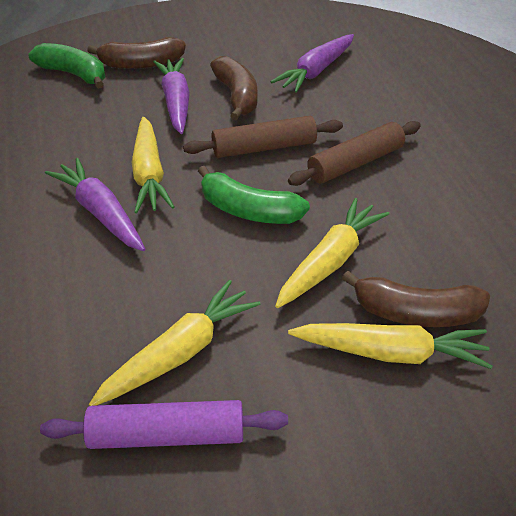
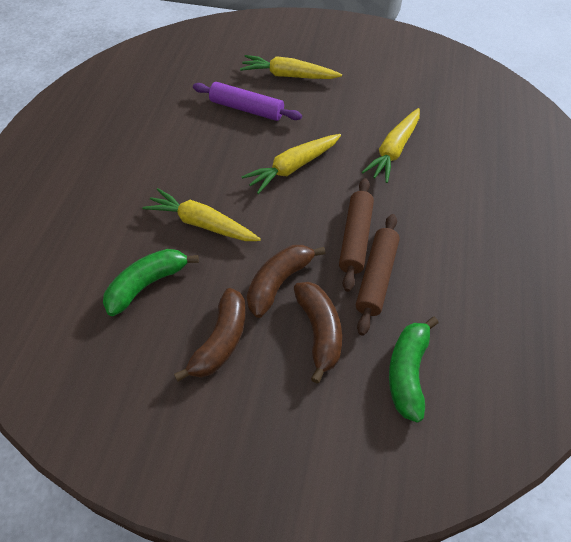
purple carrot: 3 -> 0

